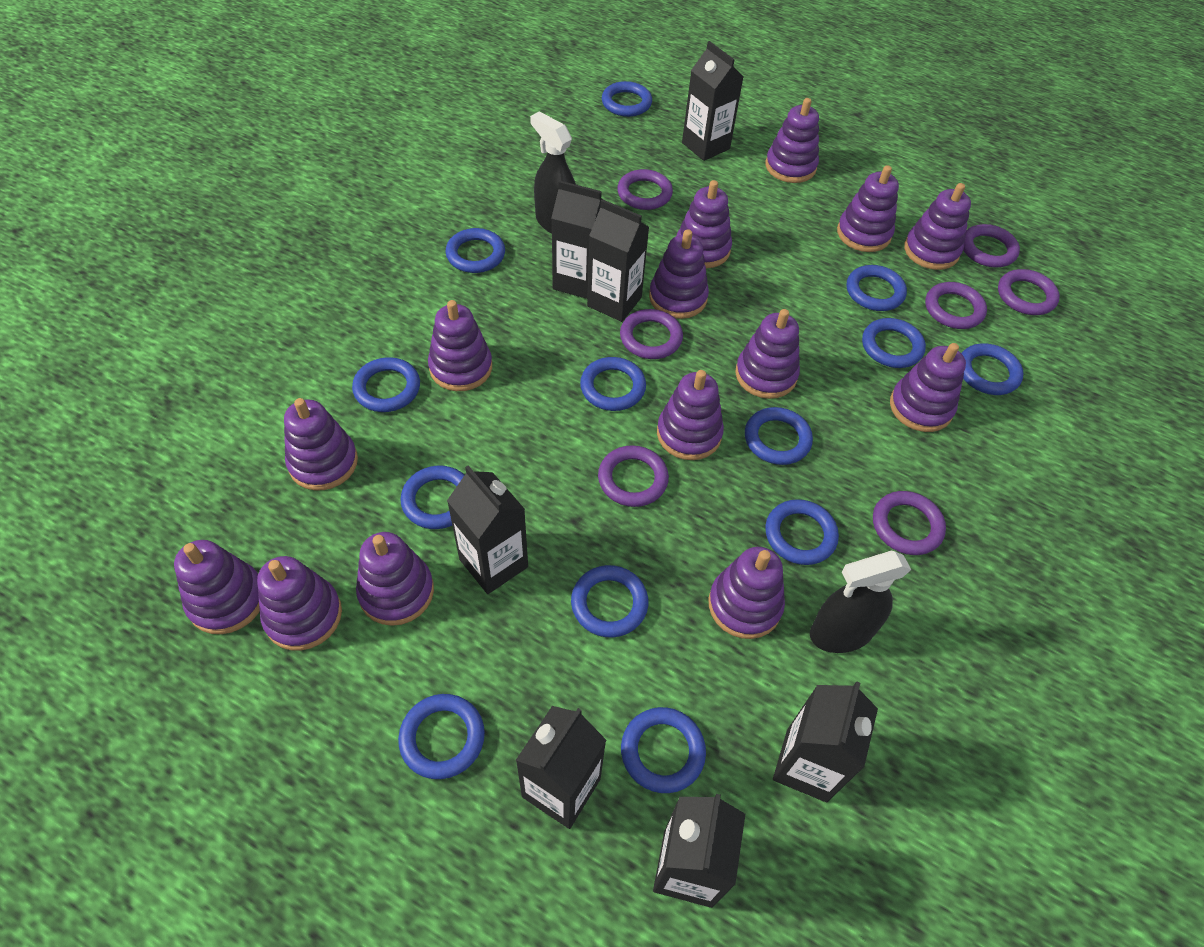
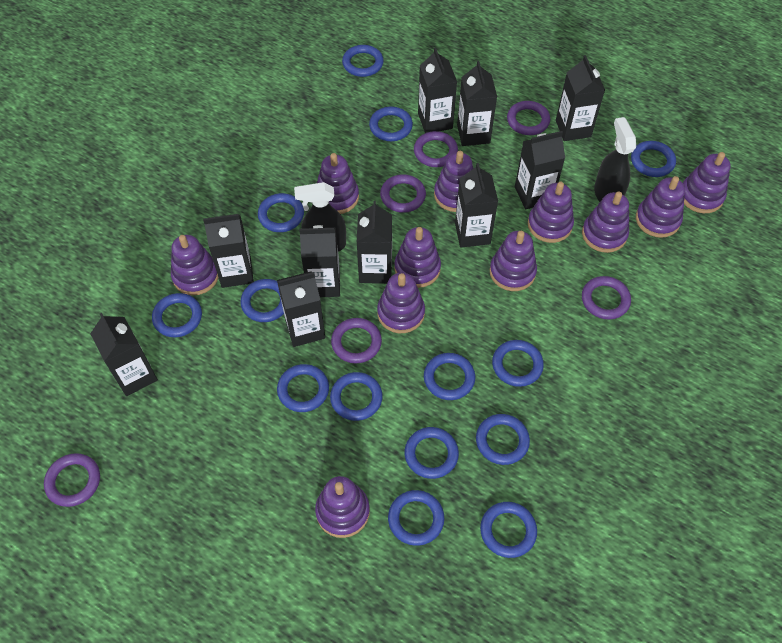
black carton: 7 -> 10
blue ring: 13 -> 14
purple ring: 7 -> 6
purple stacking toy: 14 -> 11

